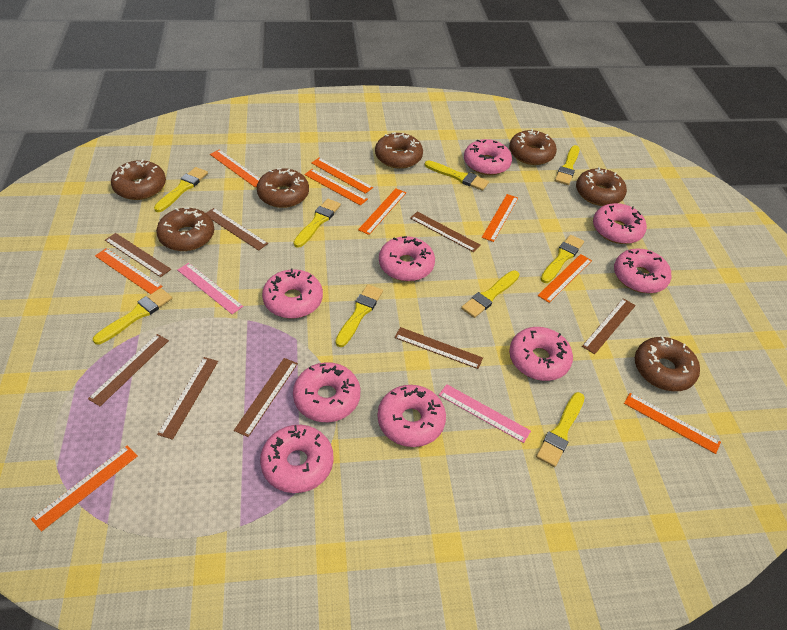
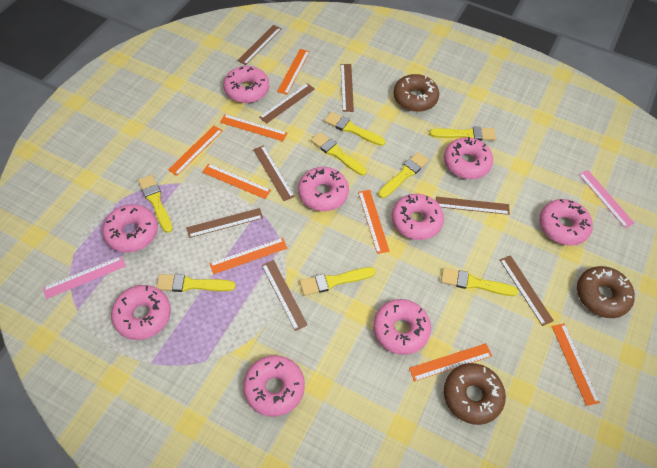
brown donut: 7 -> 3
orange ruler: 9 -> 8
yellow brush: 9 -> 8

